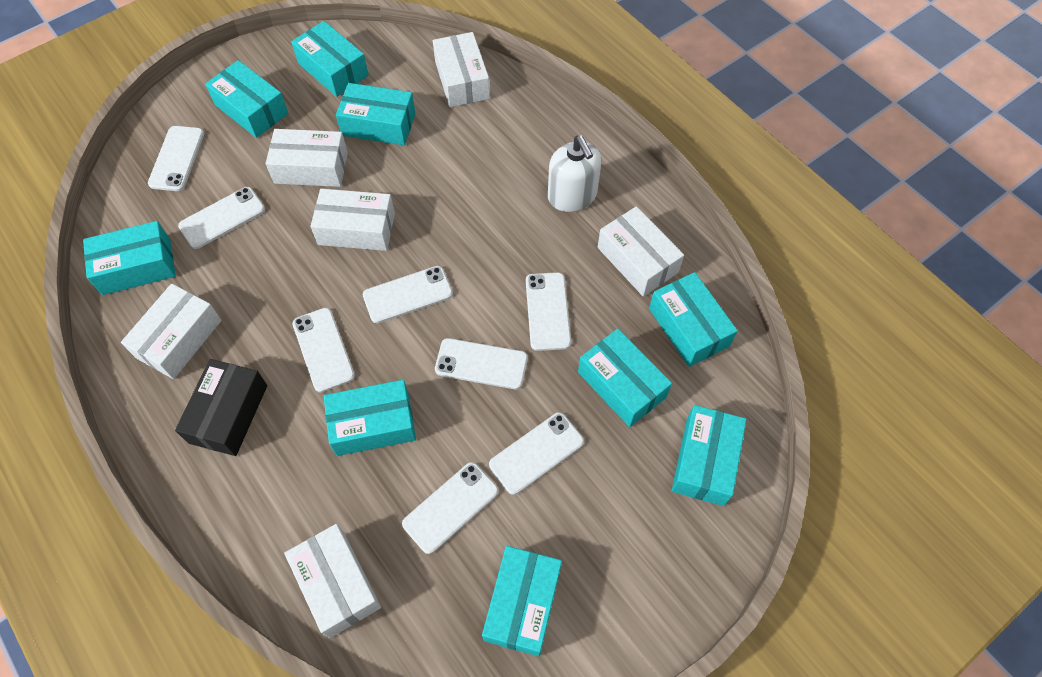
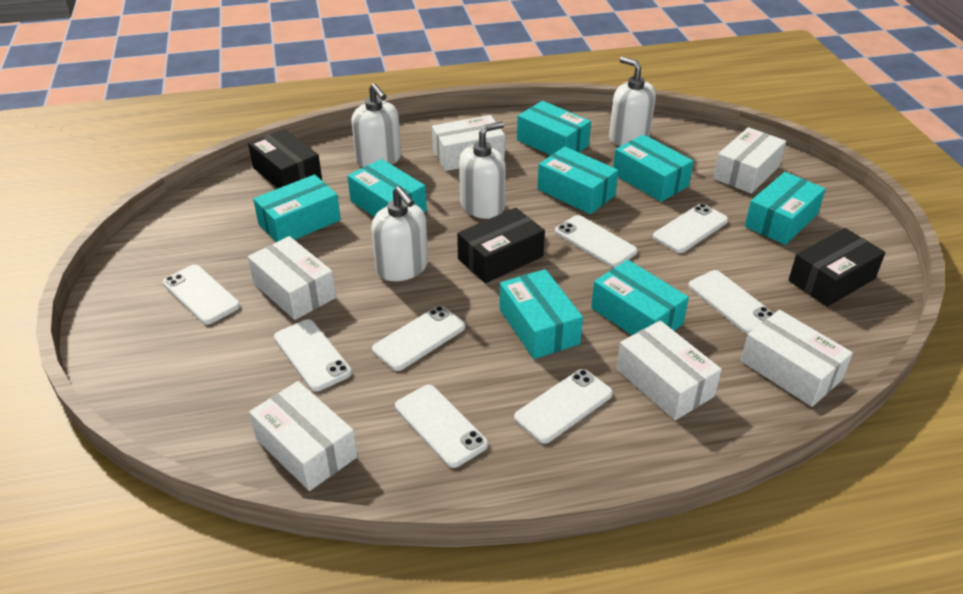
black box: 1 -> 3
turquoise box: 9 -> 8
white soap dispenser: 1 -> 4

